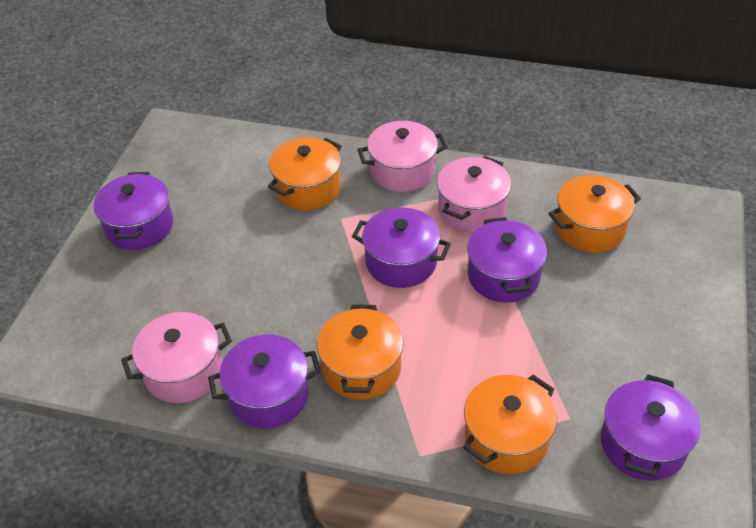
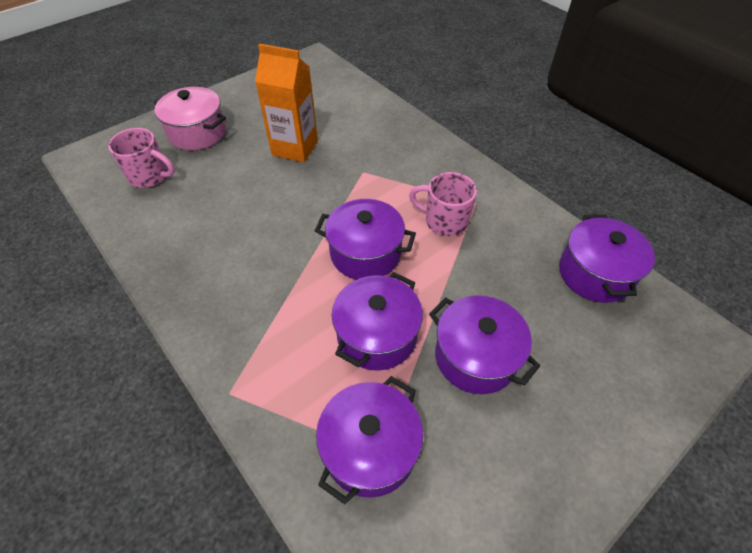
orange carton: 0 -> 1
orange pot: 4 -> 0
pink mug: 0 -> 2
pink pot: 3 -> 1

